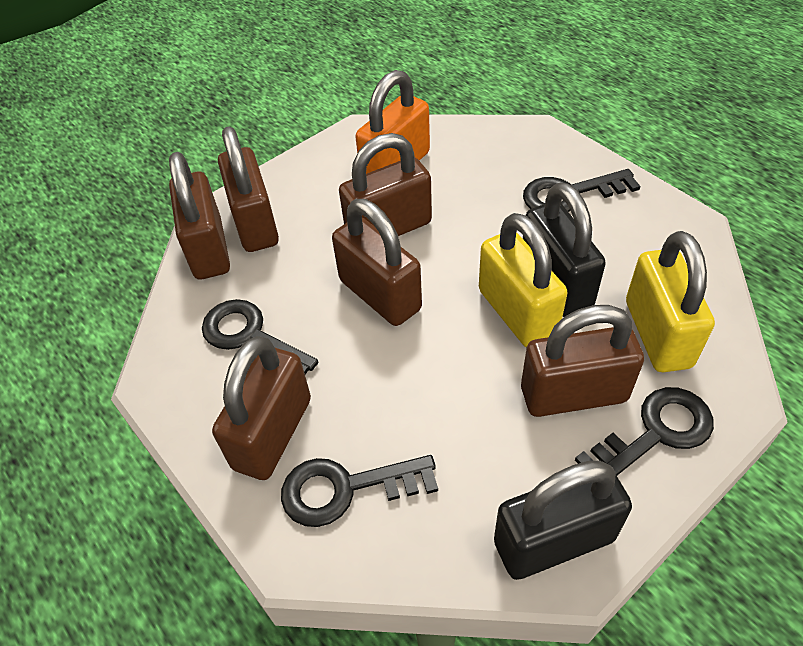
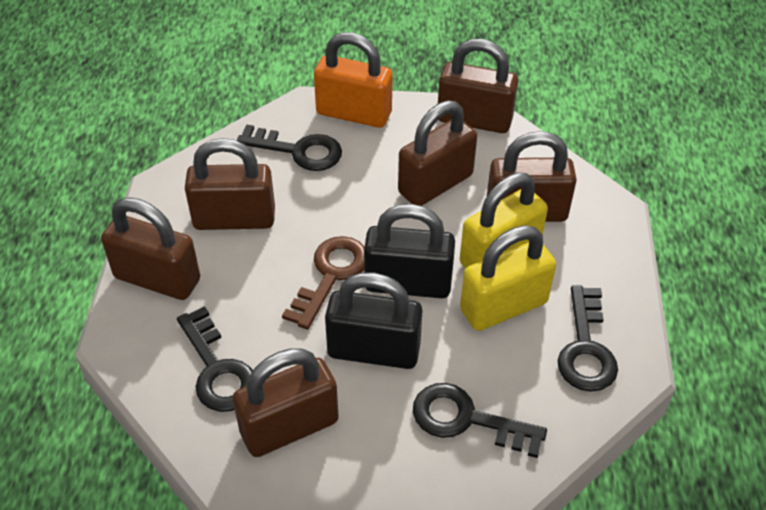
brown key: 0 -> 1

